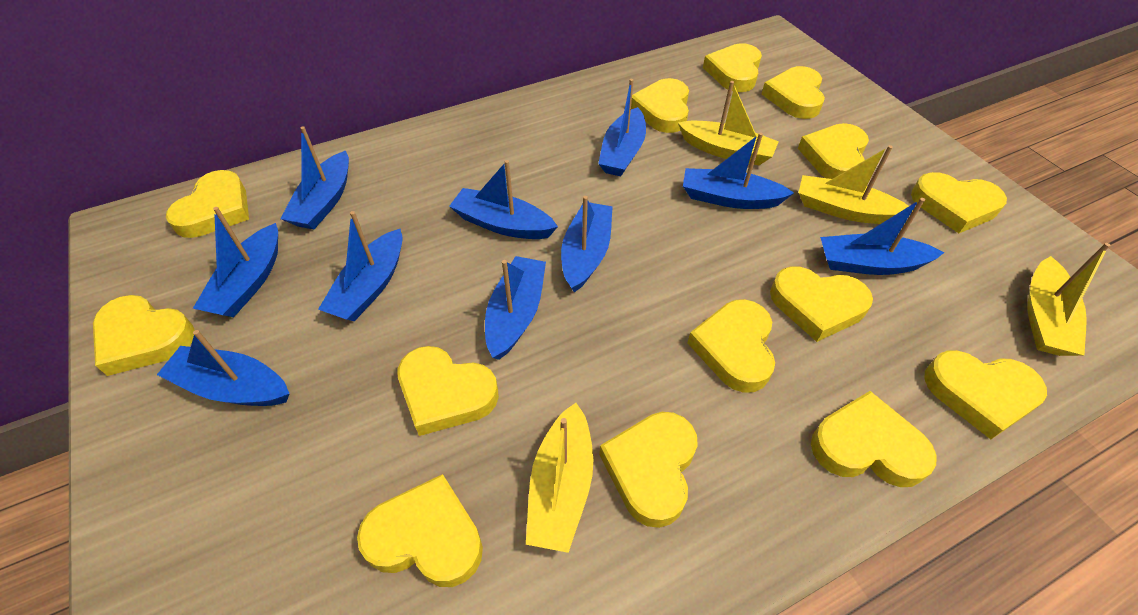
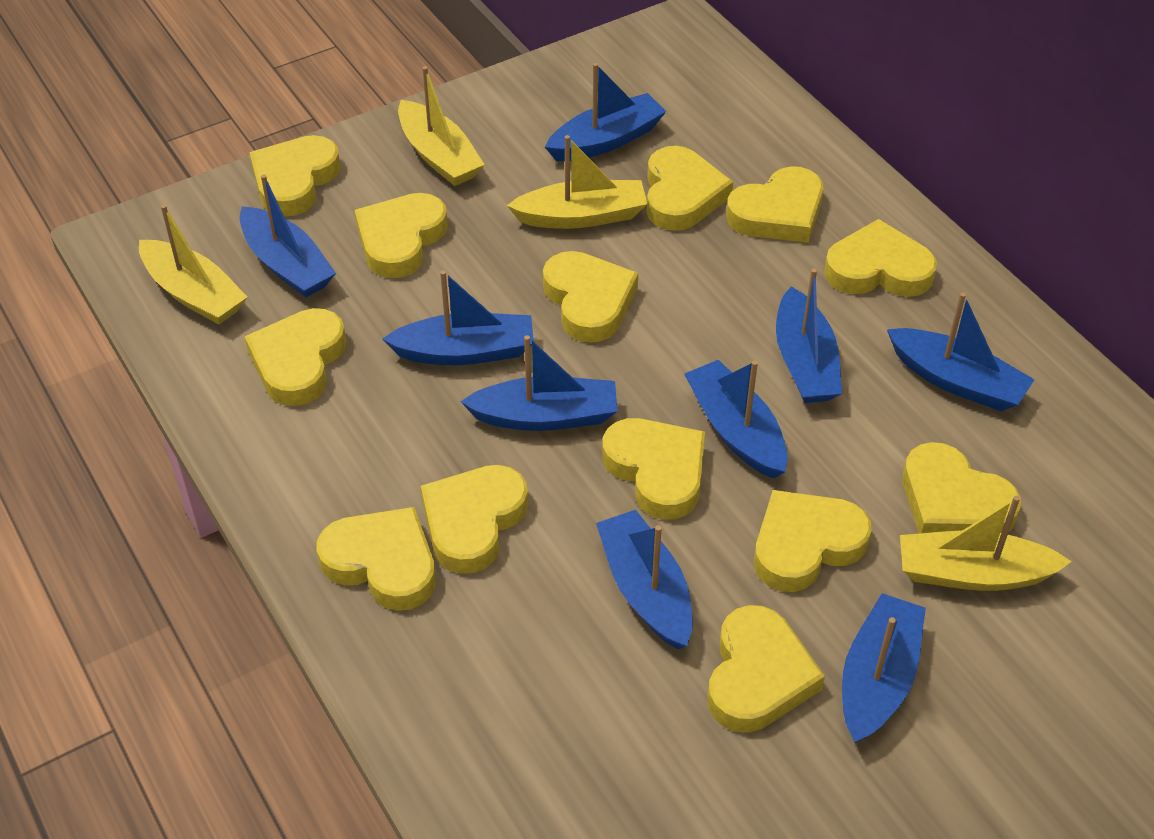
blue boat: 10 -> 9
yellow heart: 14 -> 13

